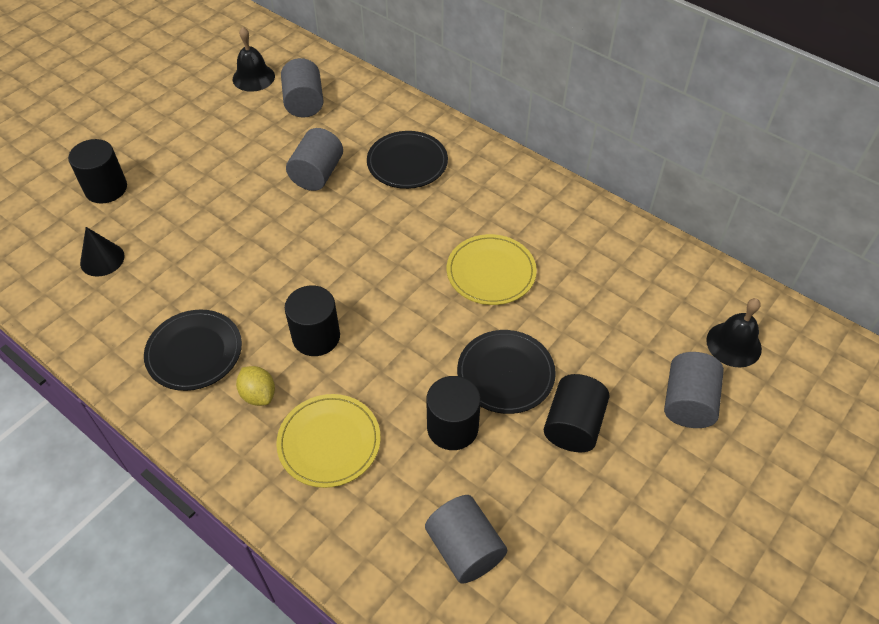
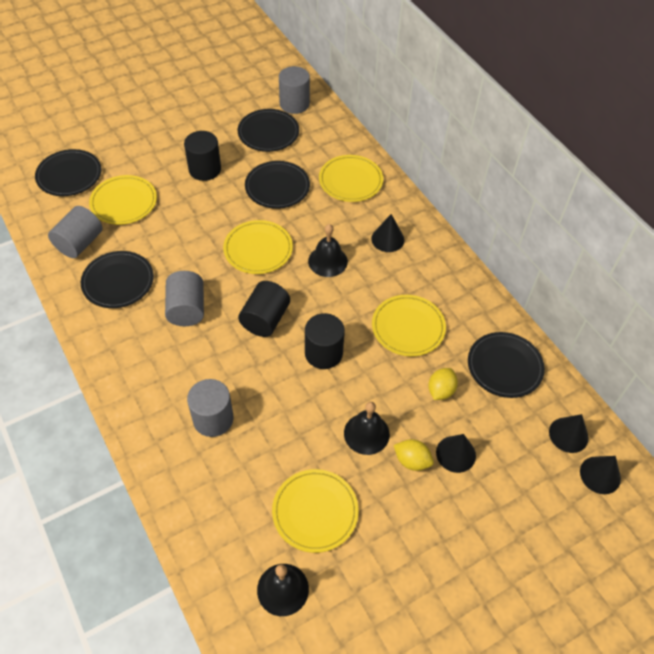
black bell: 2 -> 3
black cone: 1 -> 4
black cylinder: 4 -> 3
black plate: 3 -> 5
yellow lemon: 1 -> 2
yellow plate: 2 -> 5

